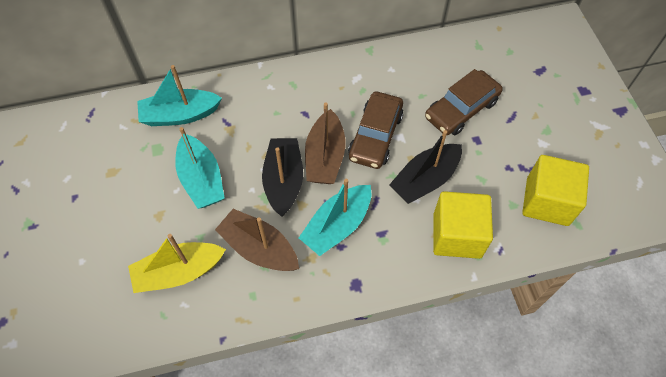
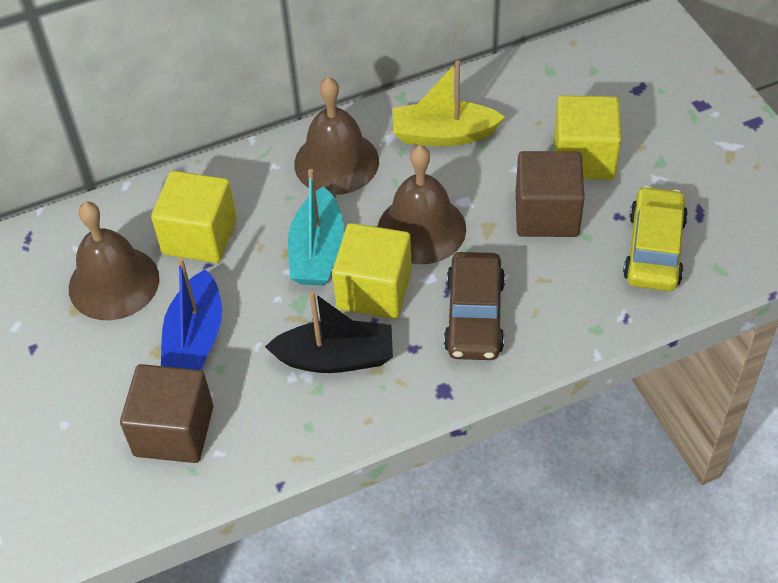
black boat: 2 -> 1
blue boat: 0 -> 1
brown bell: 0 -> 3
brown boat: 2 -> 0
brown car: 2 -> 1
brown cube: 0 -> 2
turquoise boat: 3 -> 1
yellow car: 0 -> 1
yellow cube: 2 -> 3

